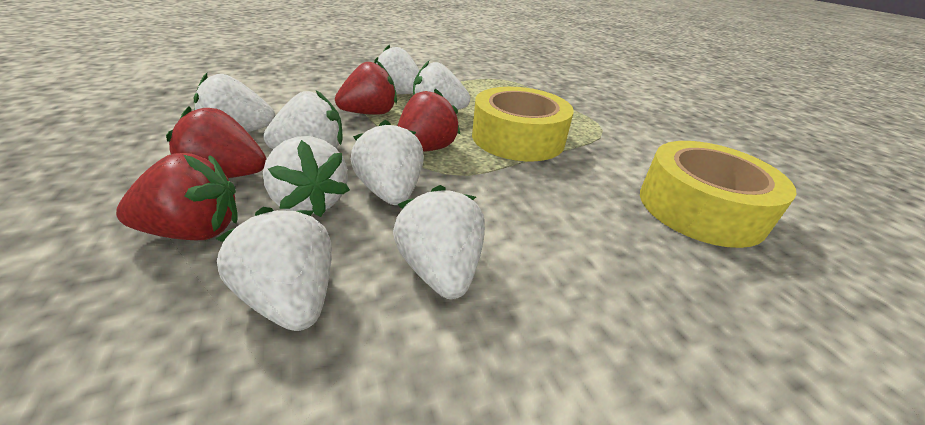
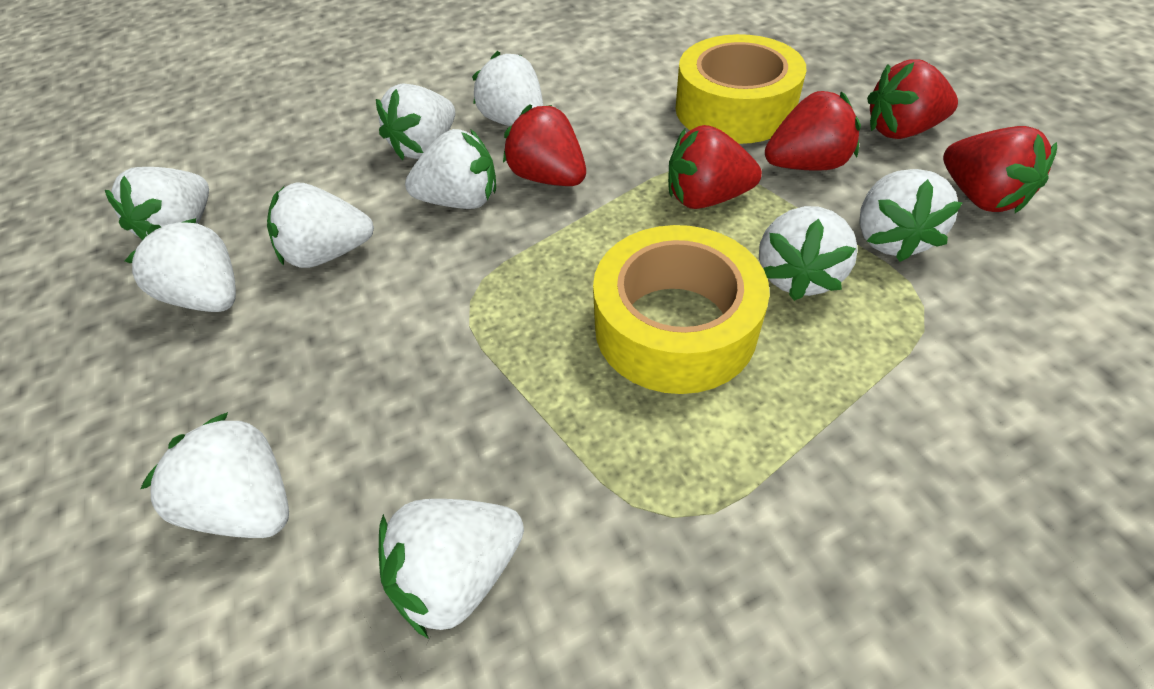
red strawberry: 4 -> 5
white strawberry: 8 -> 10

